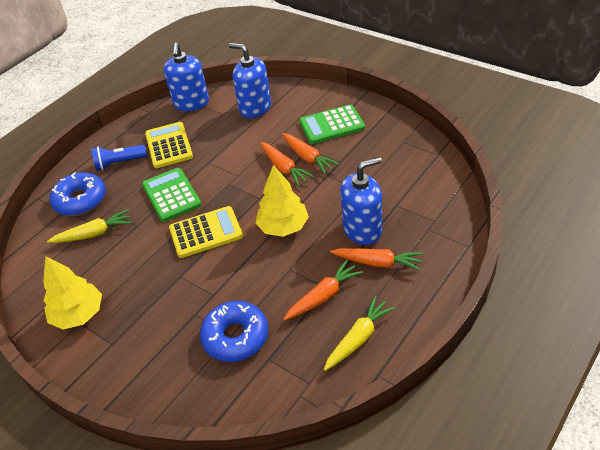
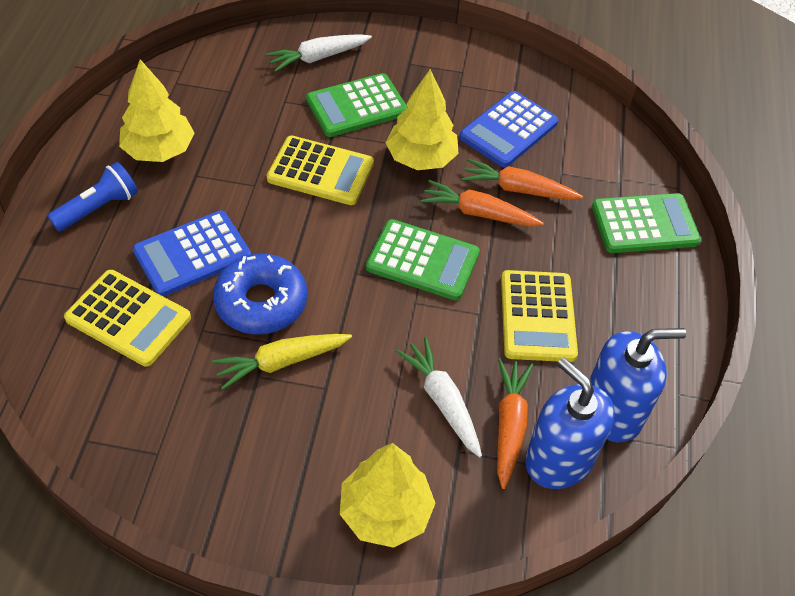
blue calculator: 0 -> 2
blue donut: 2 -> 1
blue soap dispenser: 3 -> 2
green calculator: 2 -> 3
orange carrot: 4 -> 3
white carrot: 0 -> 2
yellow calculator: 2 -> 3
yellow carrot: 2 -> 1
yellow tree: 2 -> 3

